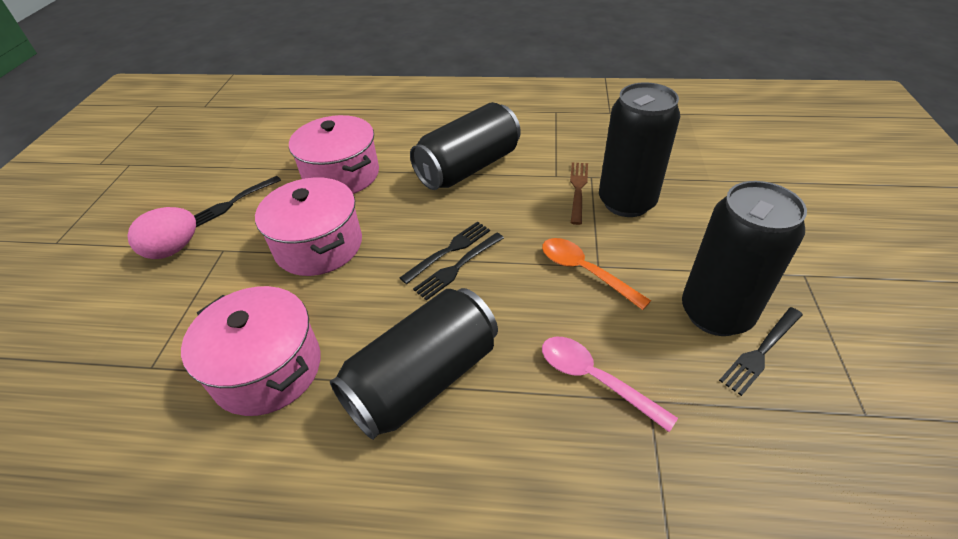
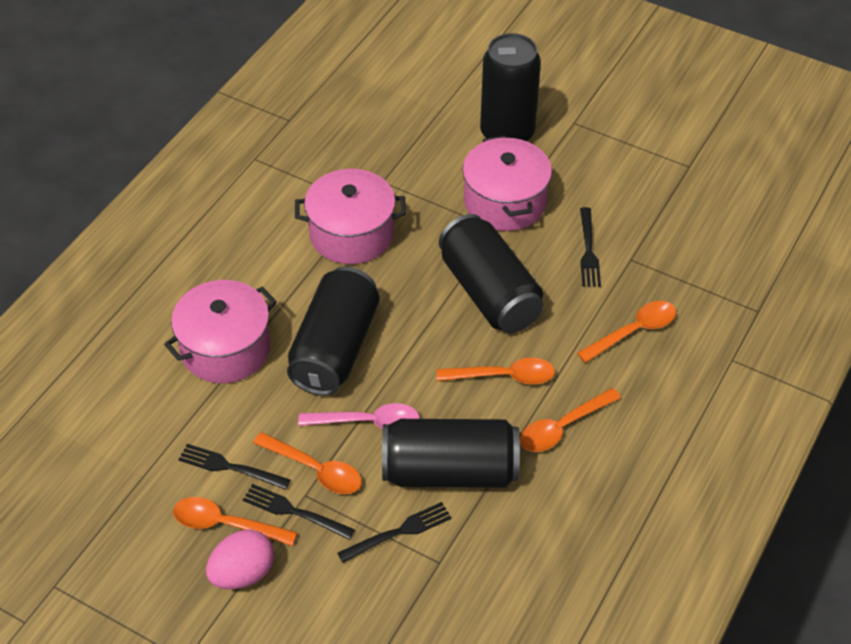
brown fork: 1 -> 0
orange spoon: 1 -> 5

